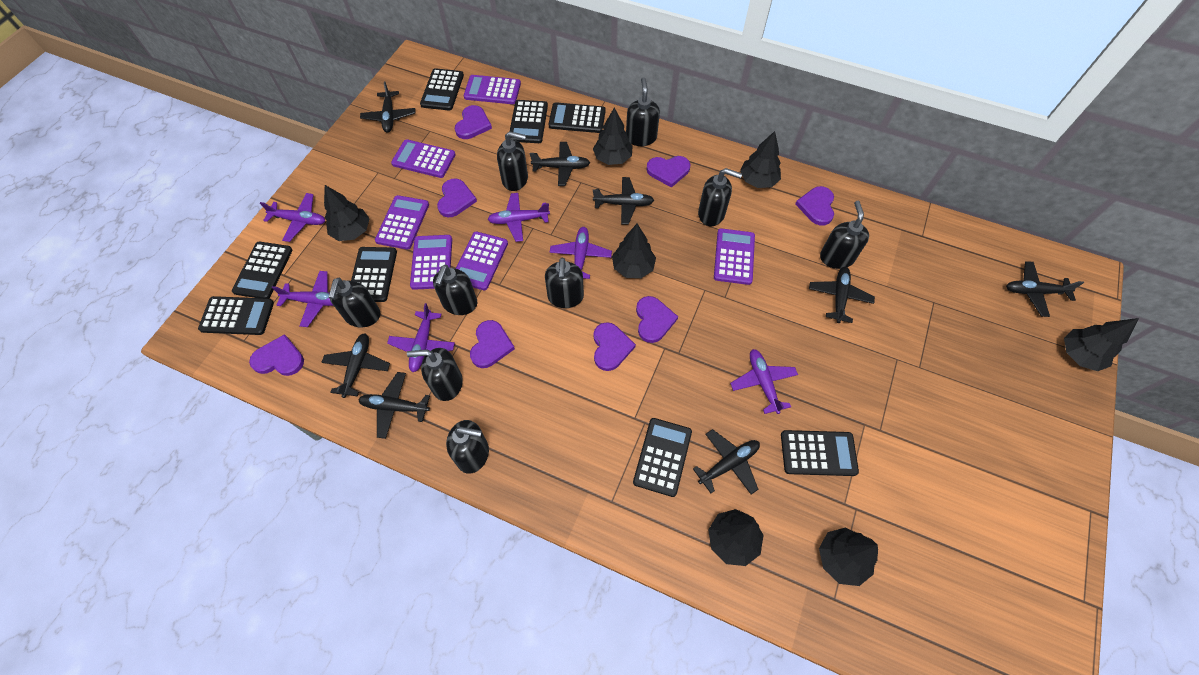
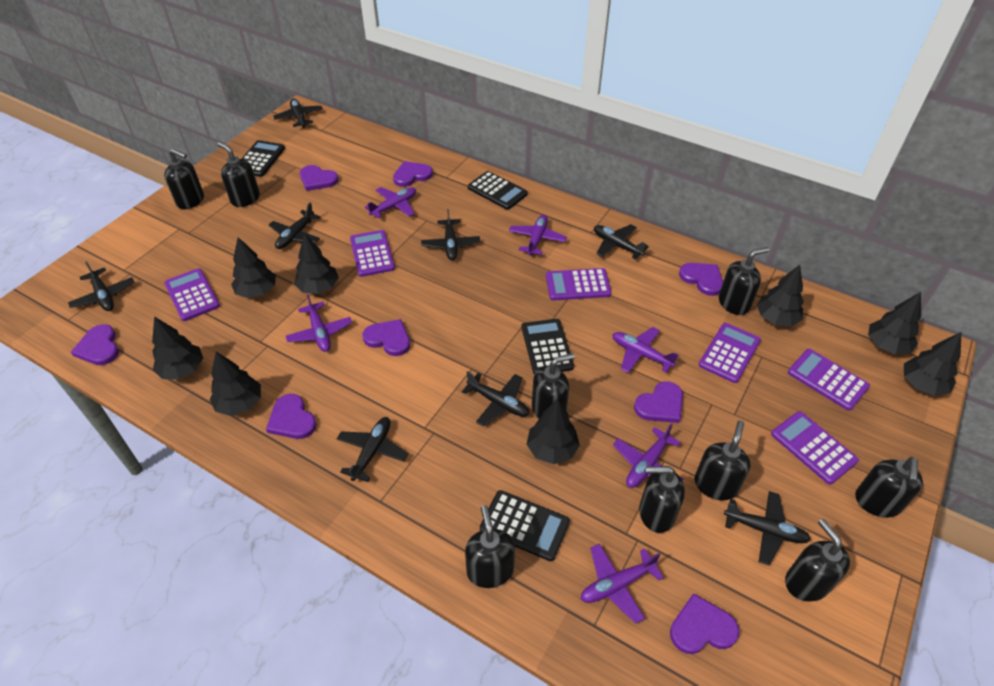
black calculator: 8 -> 4
black tree: 7 -> 8

